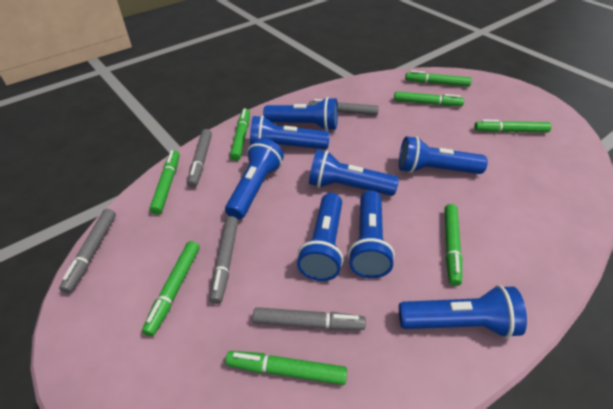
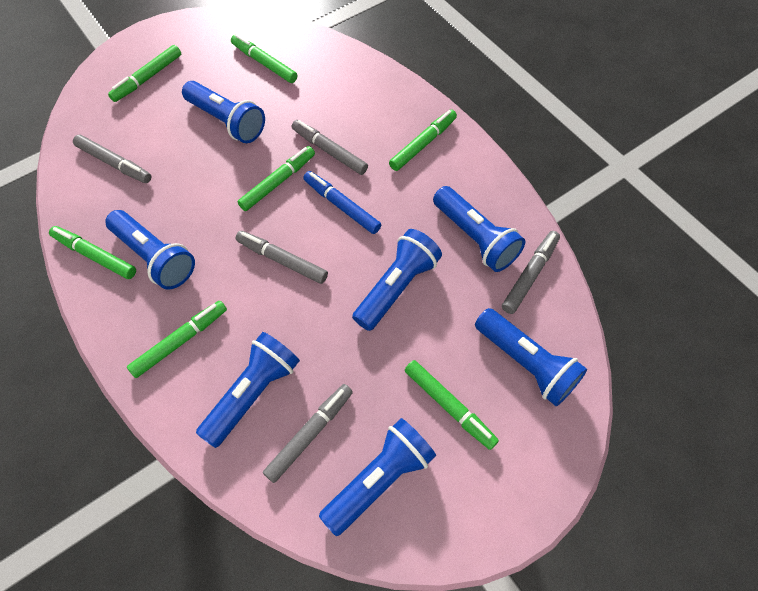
blue flashlight: 8 -> 7
blue marker: 0 -> 1
green marker: 8 -> 7

